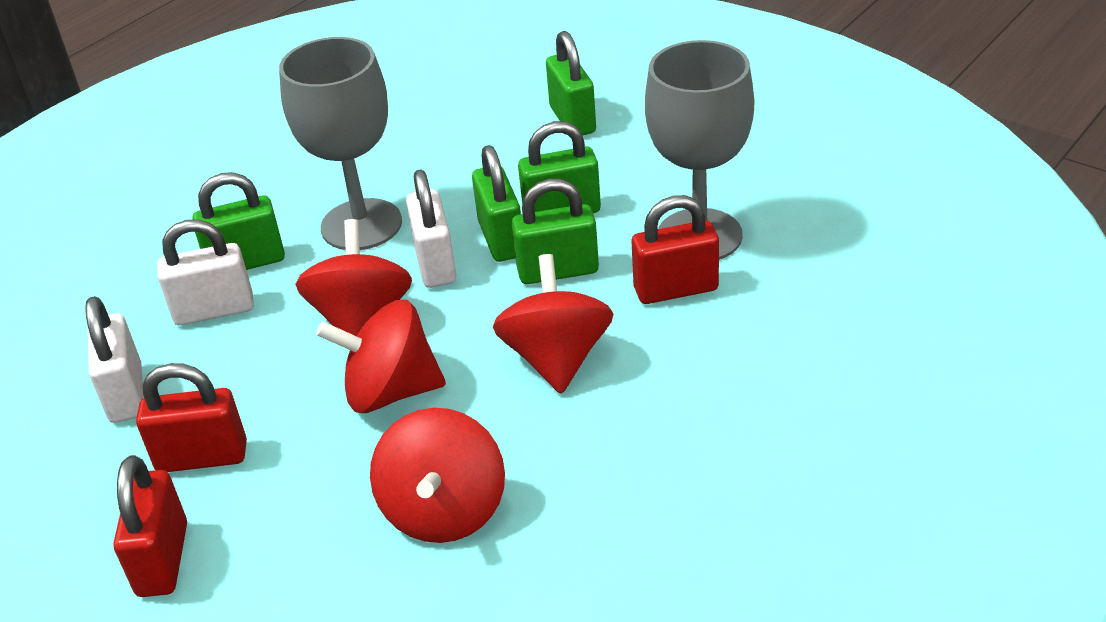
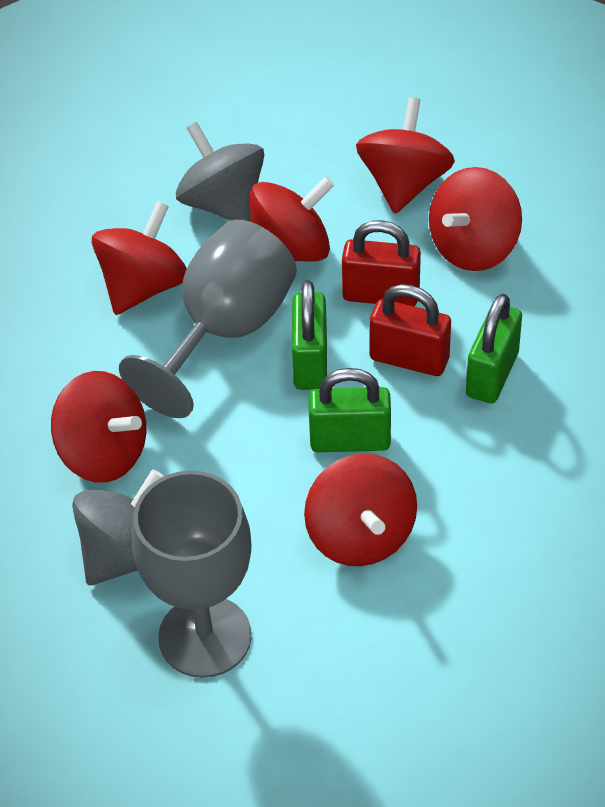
green padlock: 5 -> 3
grey spinning top: 0 -> 2
red padlock: 3 -> 2
red spinning top: 4 -> 6
white padlock: 3 -> 0

